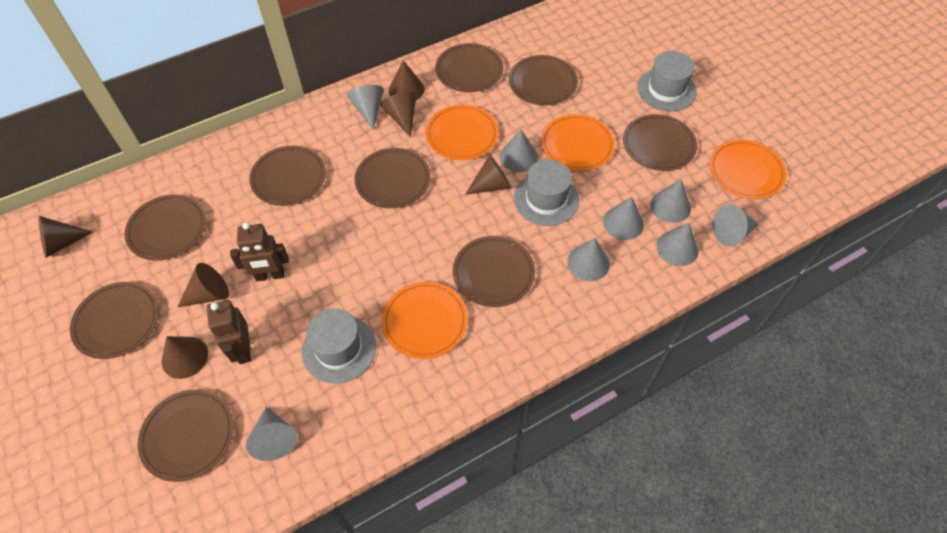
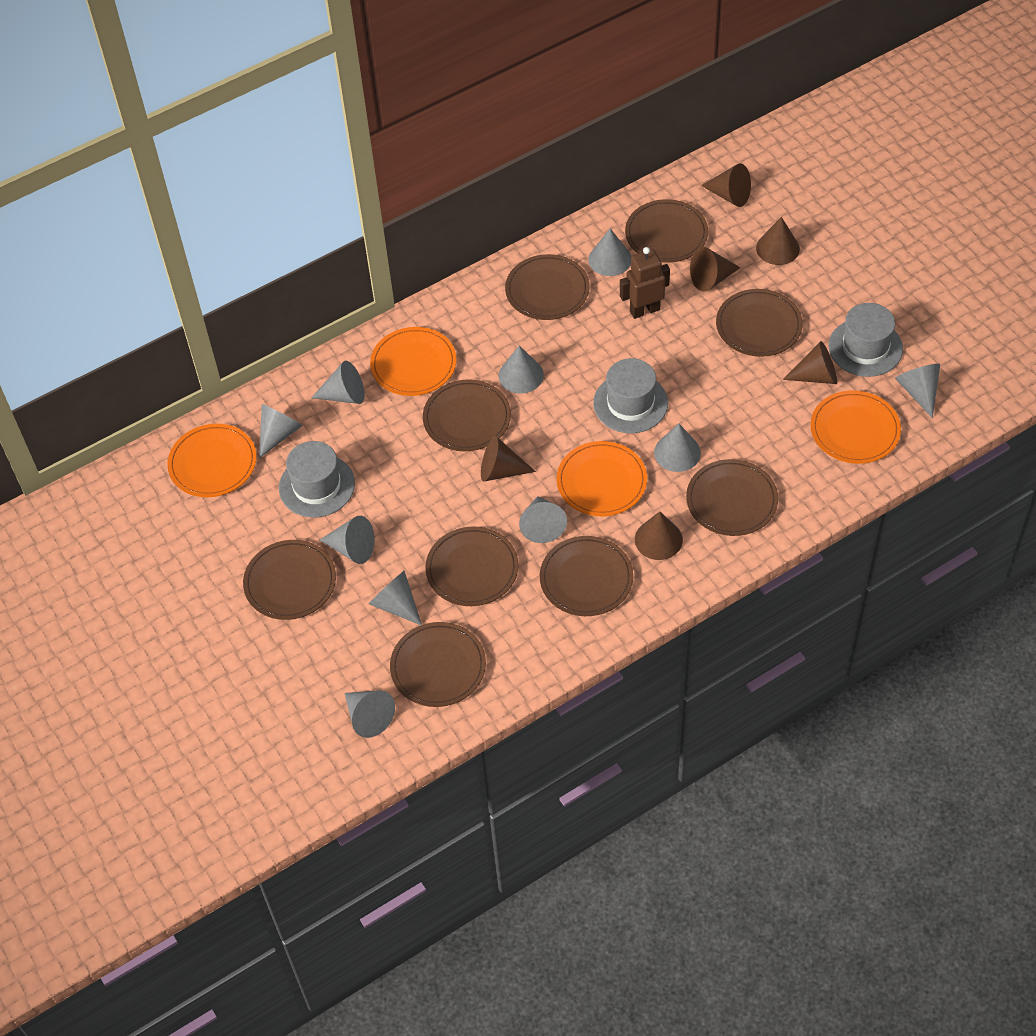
brown robot: 2 -> 1
grey cone: 8 -> 10

